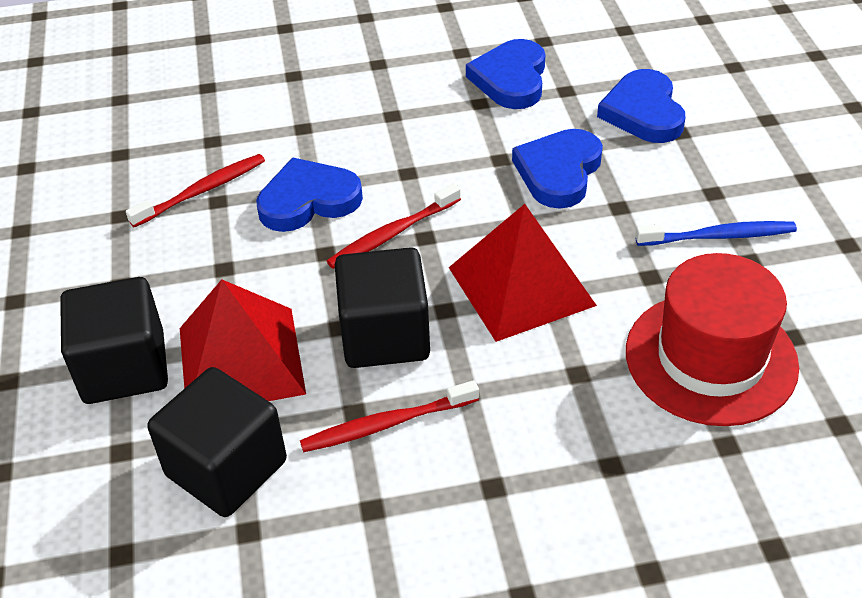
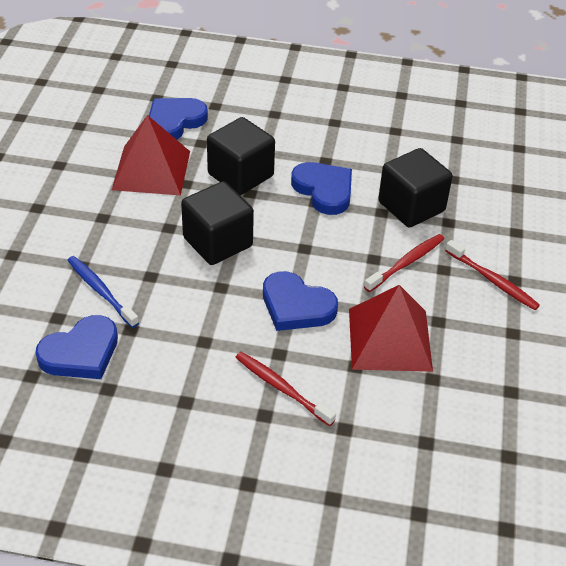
red hat: 1 -> 0

